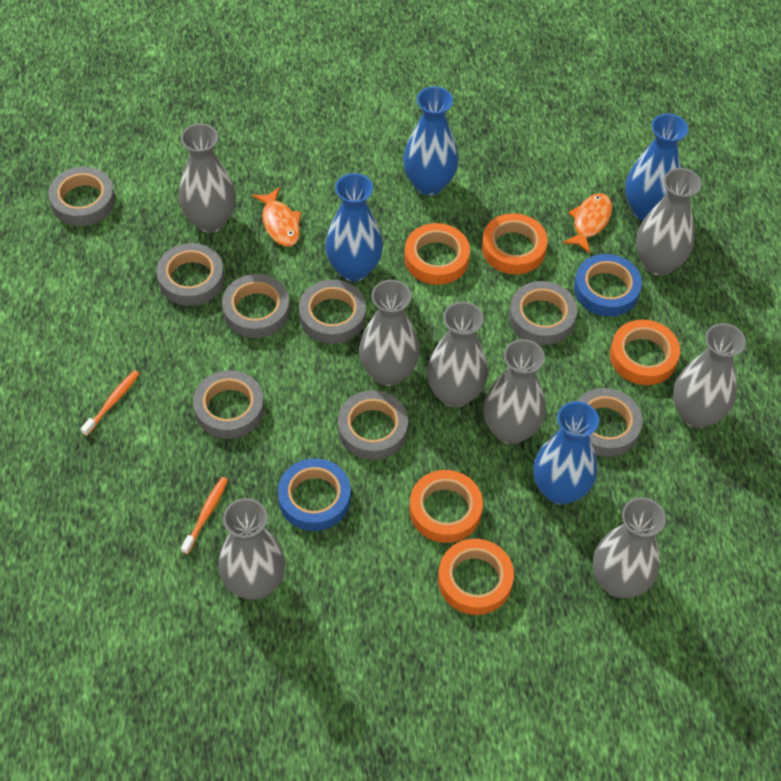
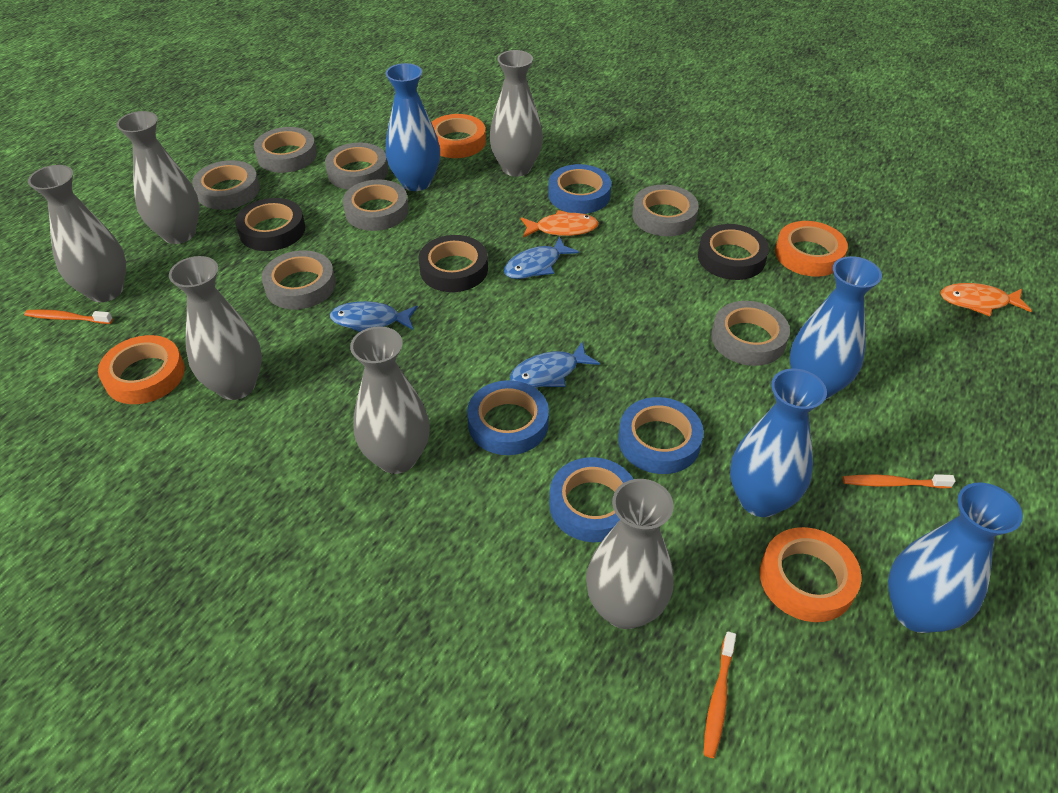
black tape: 0 -> 3
blue fish: 0 -> 3
blue tape: 2 -> 4
grey tape: 8 -> 7
grey vase: 8 -> 6
orange tape: 5 -> 4
orange toothbrush: 2 -> 3

